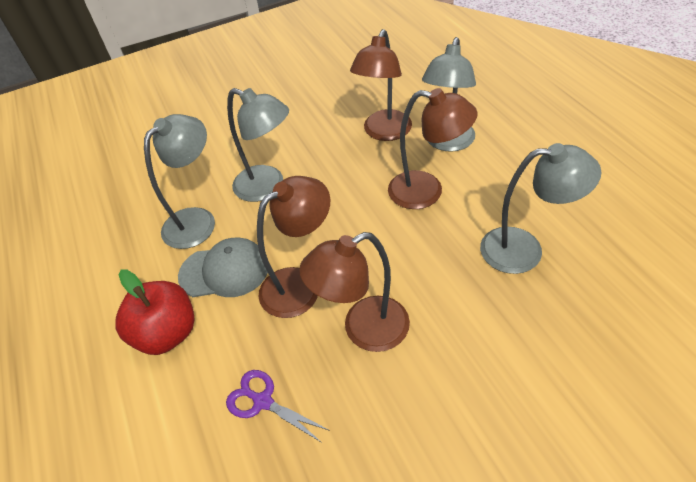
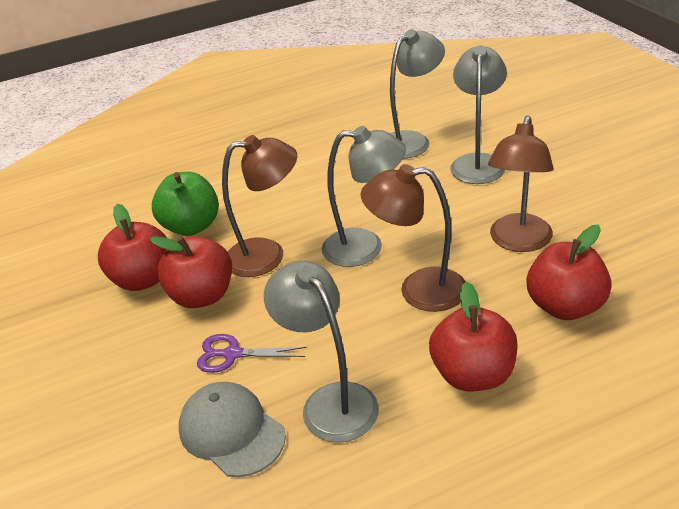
brown lamp: 4 -> 3
green apple: 0 -> 1
red apple: 1 -> 4

